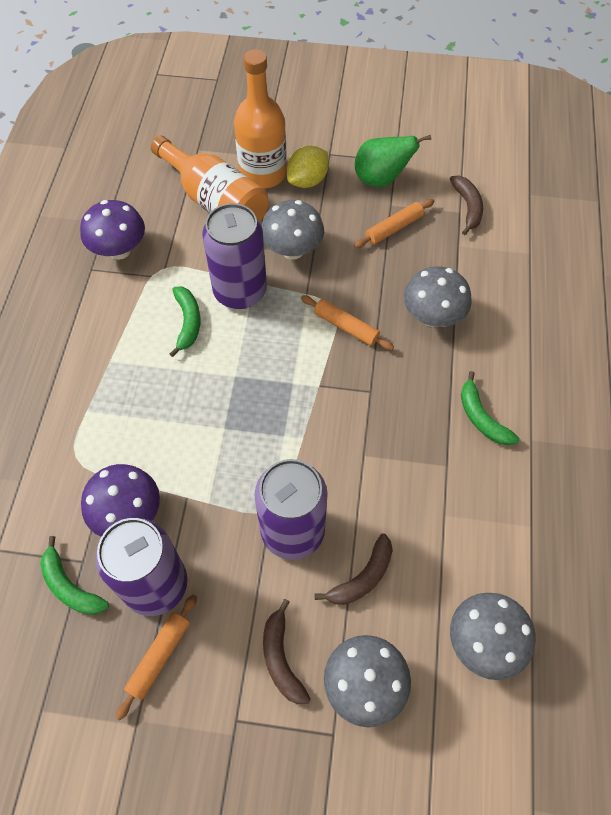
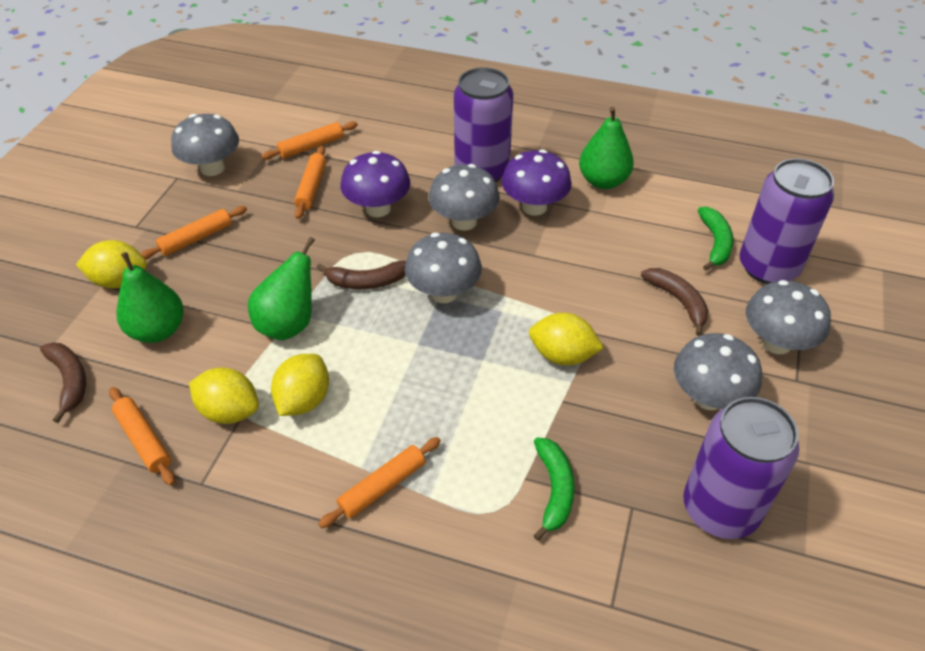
green banana: 3 -> 2
green pear: 1 -> 3
grey mushroom: 4 -> 5
orange bottle: 2 -> 0
orange rolling pin: 3 -> 5
yellow lemon: 1 -> 4

